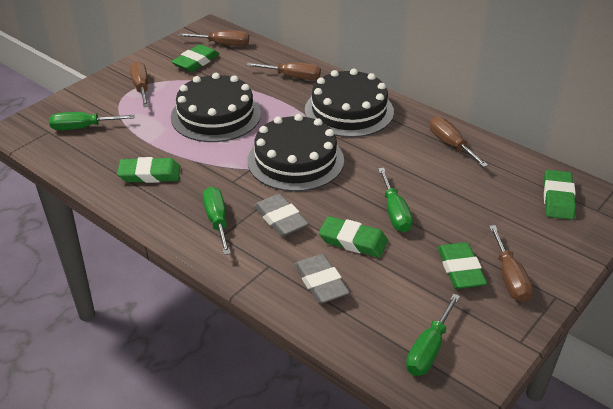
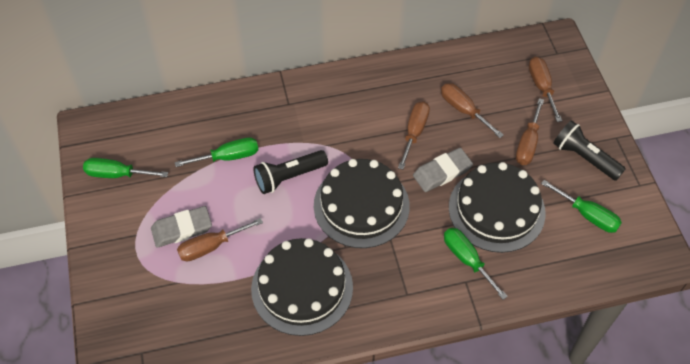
black flashlight: 0 -> 2
green eraser: 5 -> 0

